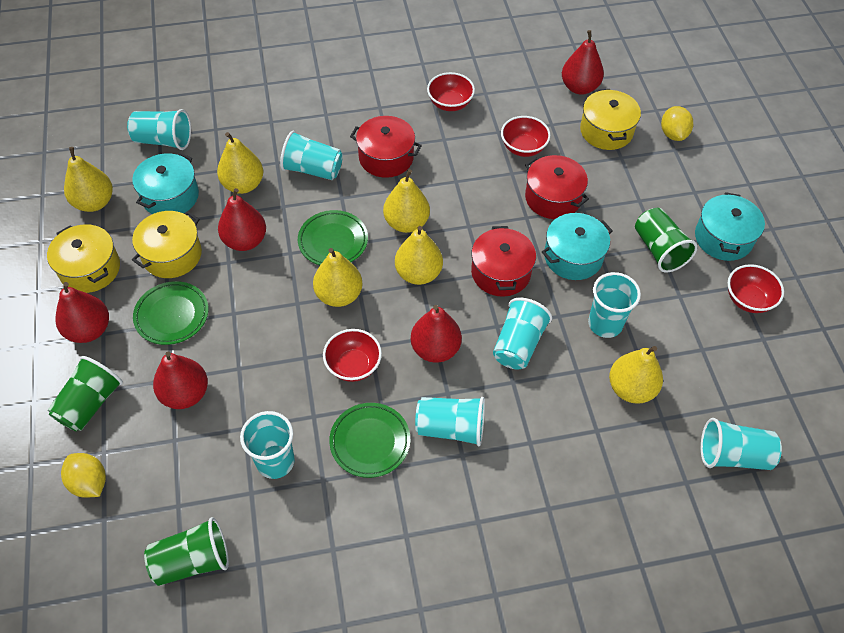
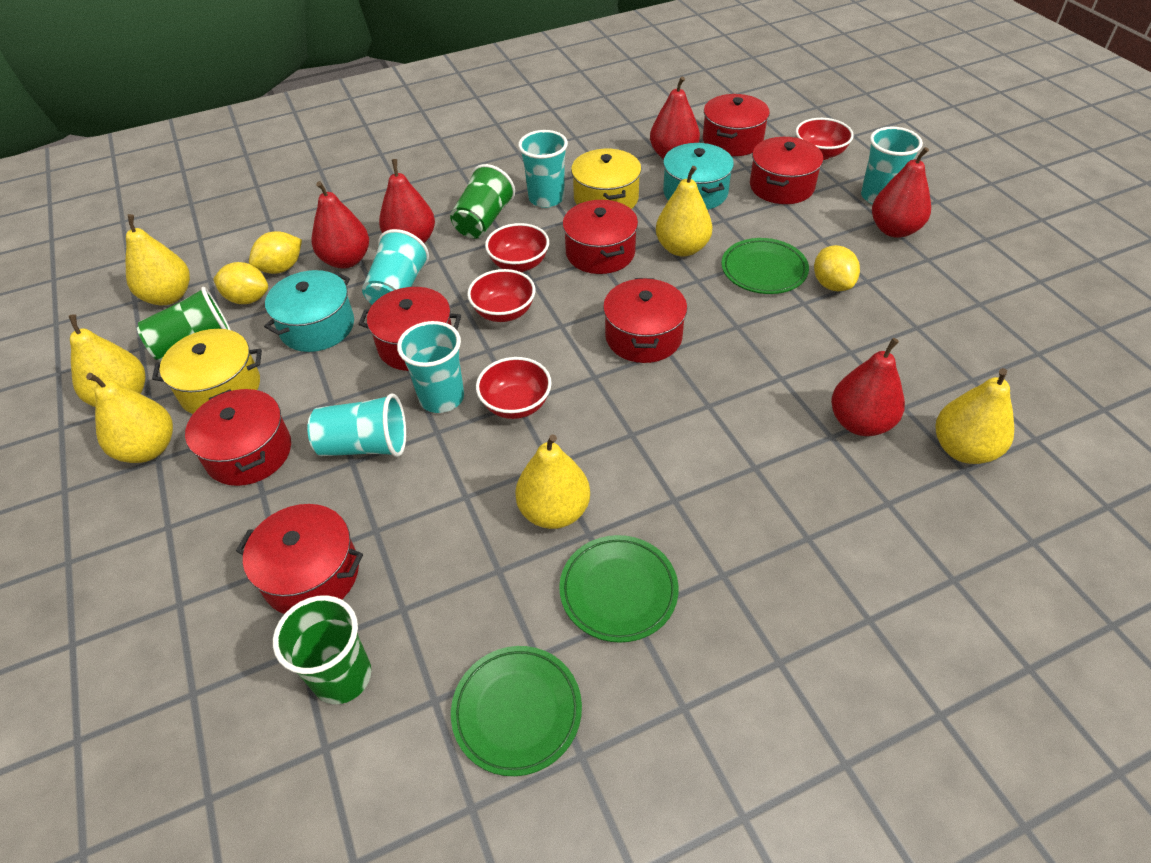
red pot: 3 -> 7
turquoise cup: 7 -> 5
turquoise pot: 3 -> 2
yellow lemon: 2 -> 3
yellow pot: 3 -> 2

